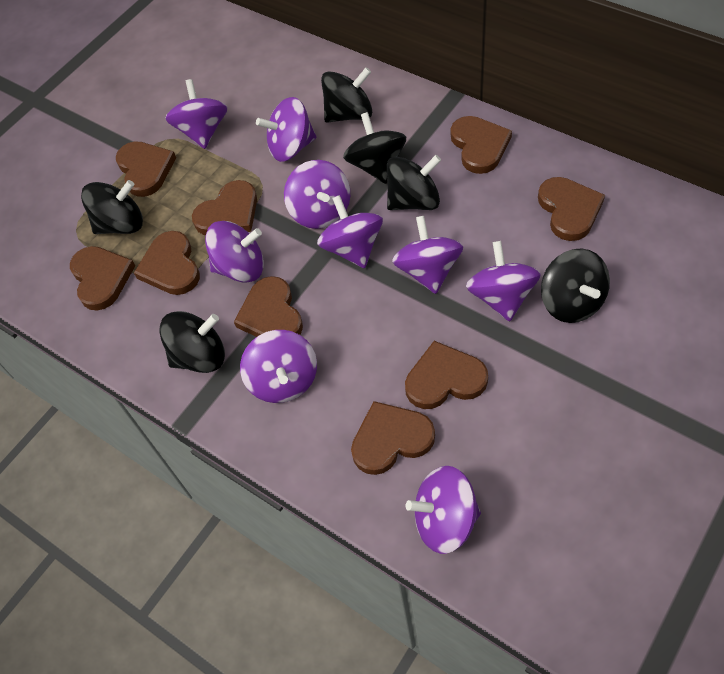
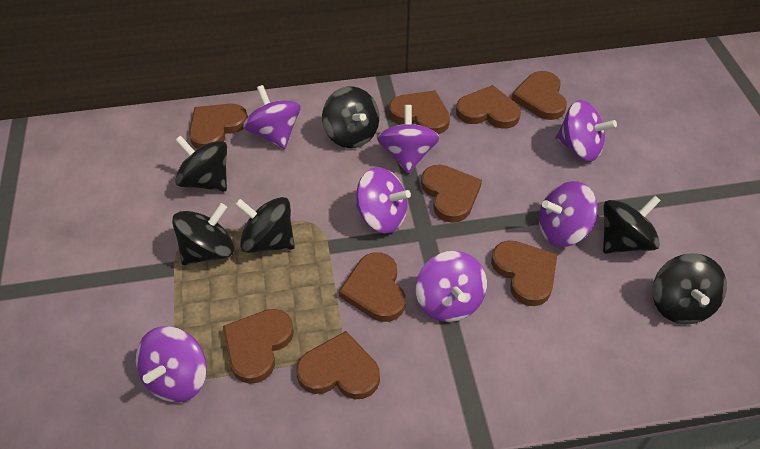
purple spinning top: 9 -> 7

